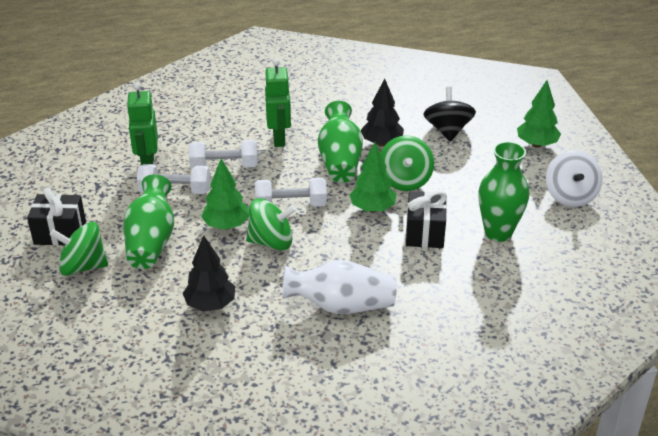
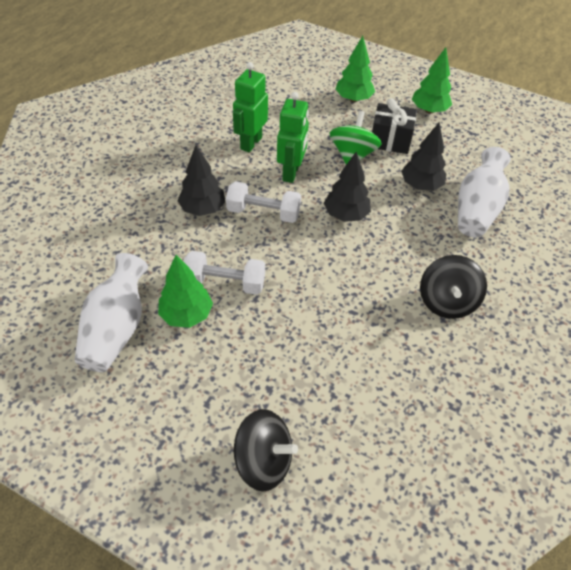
black gift: 2 -> 1
black spinning top: 1 -> 2
black tree: 2 -> 3
green spinning top: 3 -> 1
green vase: 3 -> 0
white dumbbell: 3 -> 2
white spinning top: 1 -> 0
white vase: 1 -> 2

